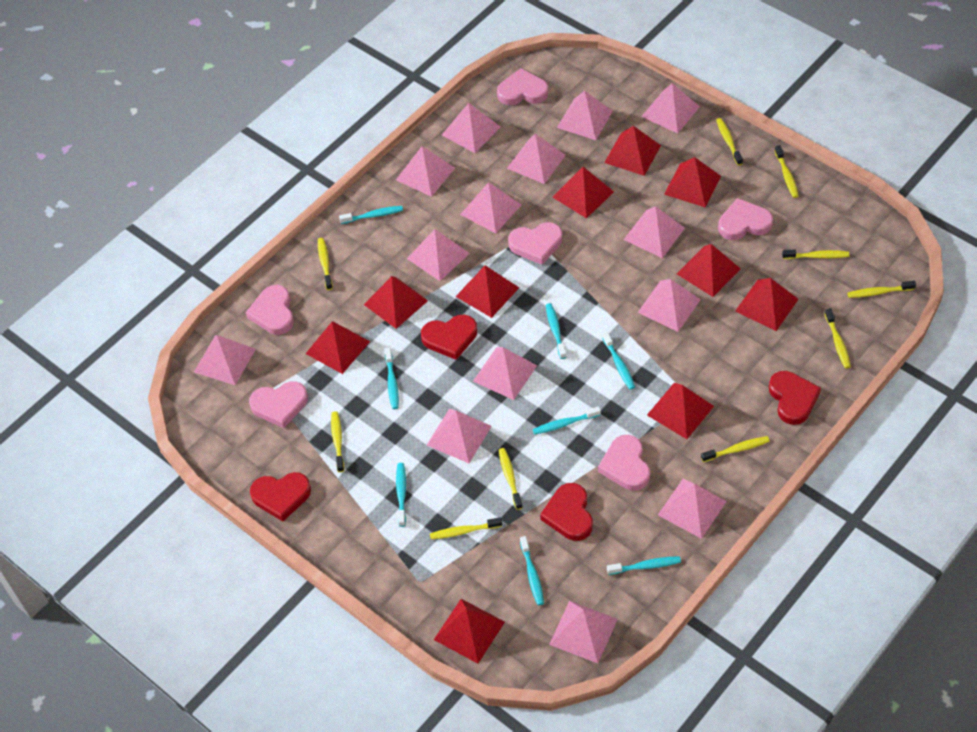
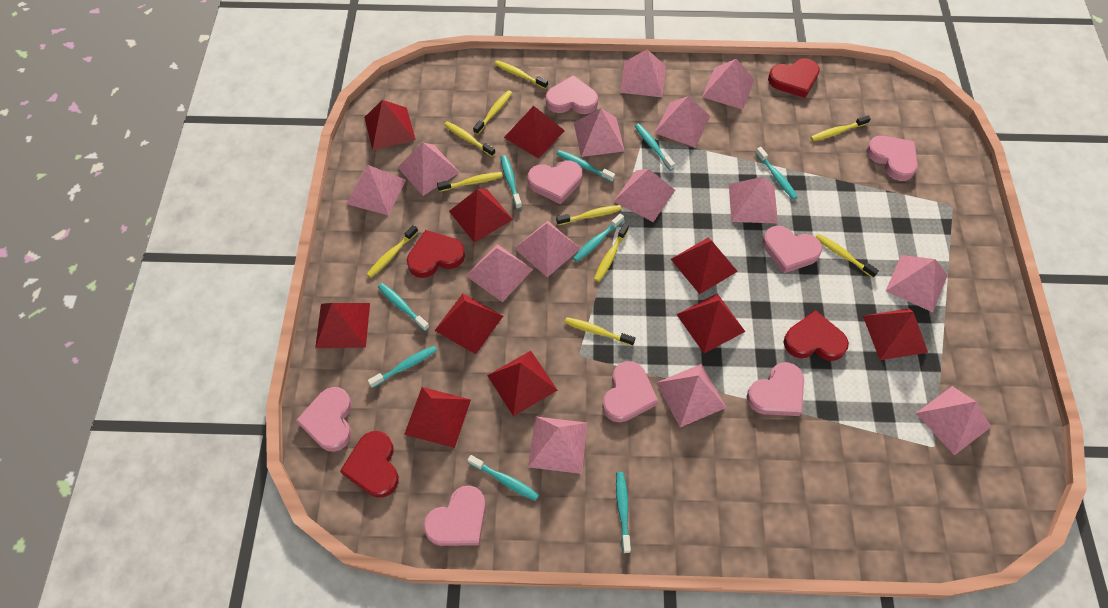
pink heart: 6 -> 8
turquoise toothbrush: 8 -> 9

